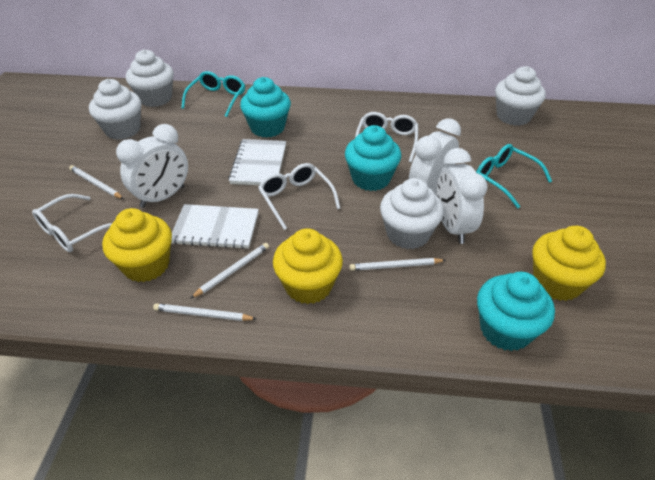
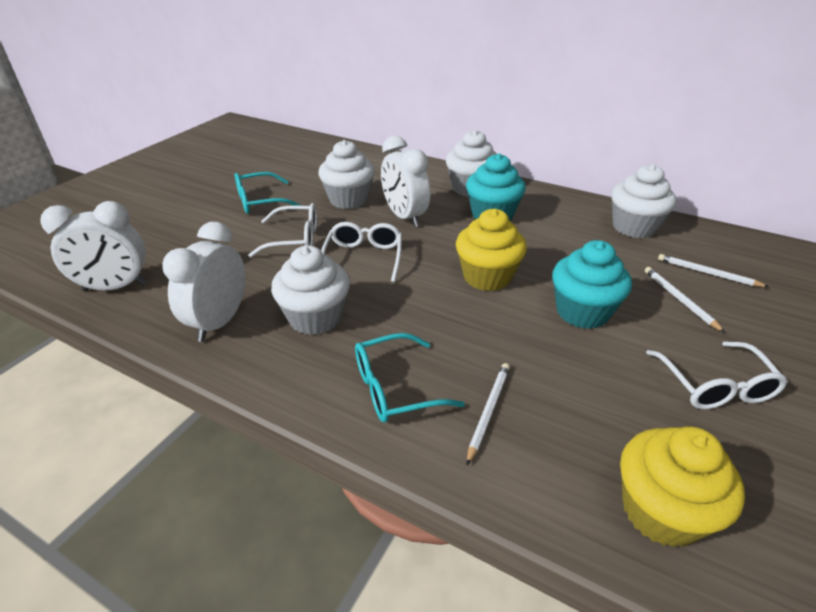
turquoise cupcake: 3 -> 2
white notebook: 2 -> 0
white pencil: 4 -> 3
yellow cupcake: 3 -> 2

